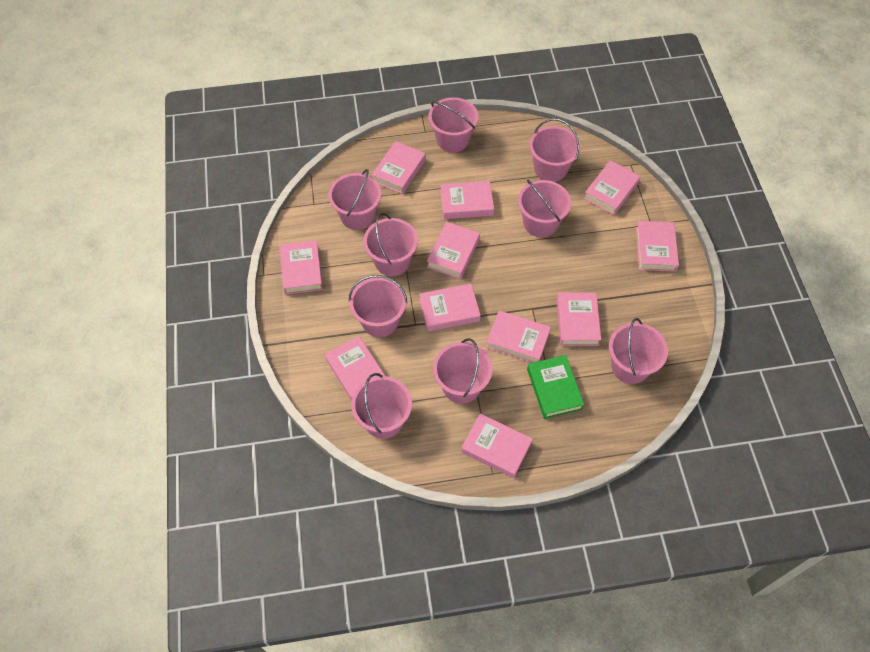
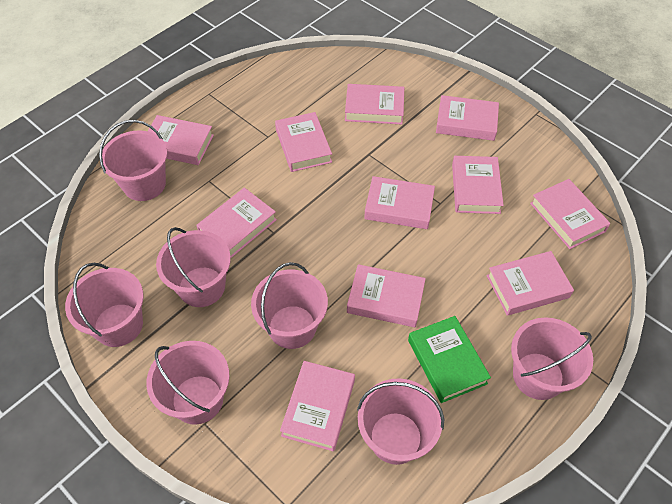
pink bucket: 9 -> 7

